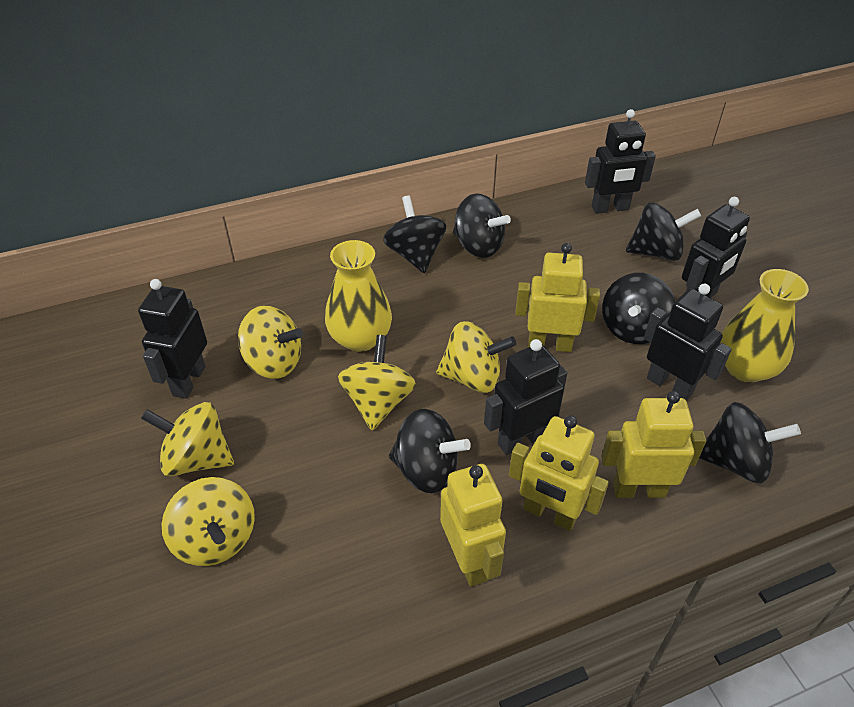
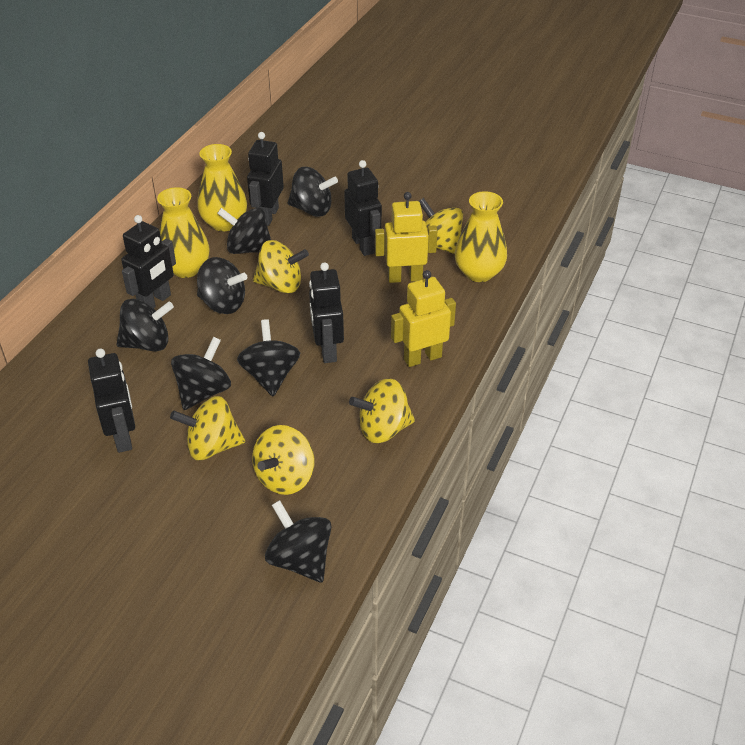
black spinning top: 6 -> 7
yellow robot: 4 -> 2
yellow vase: 2 -> 3

